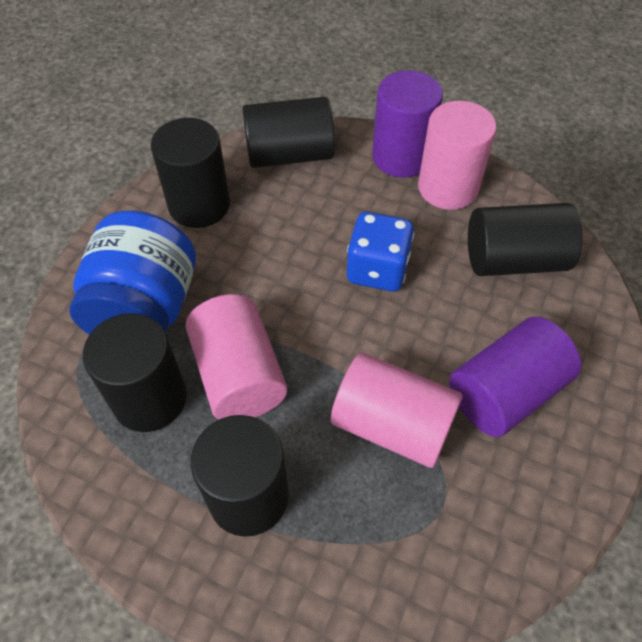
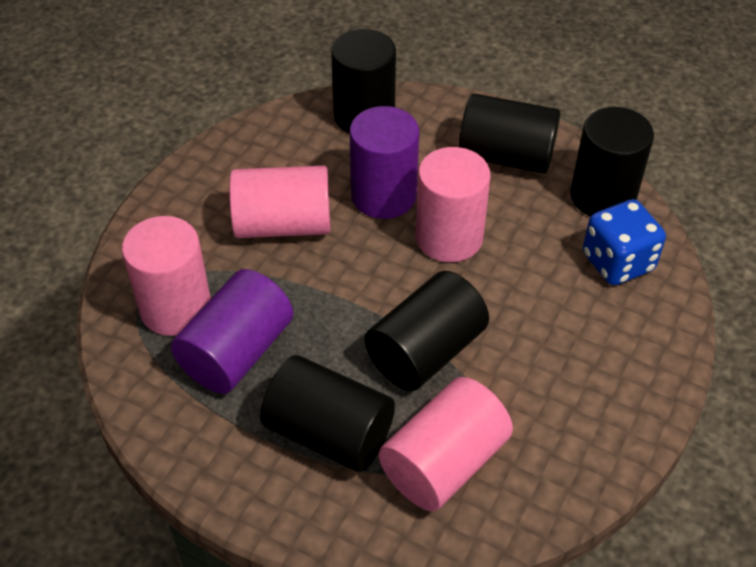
blue jar: 1 -> 0
pink cylinder: 3 -> 4

